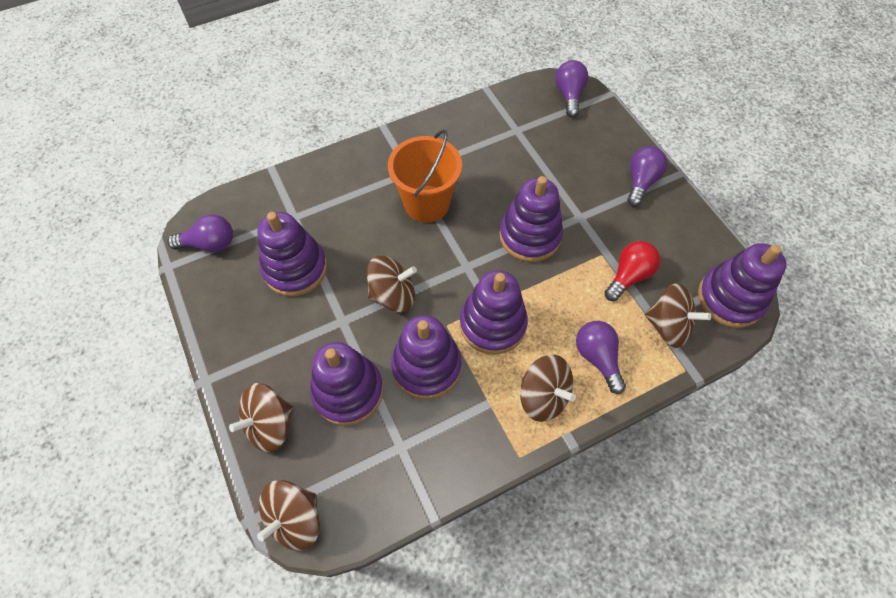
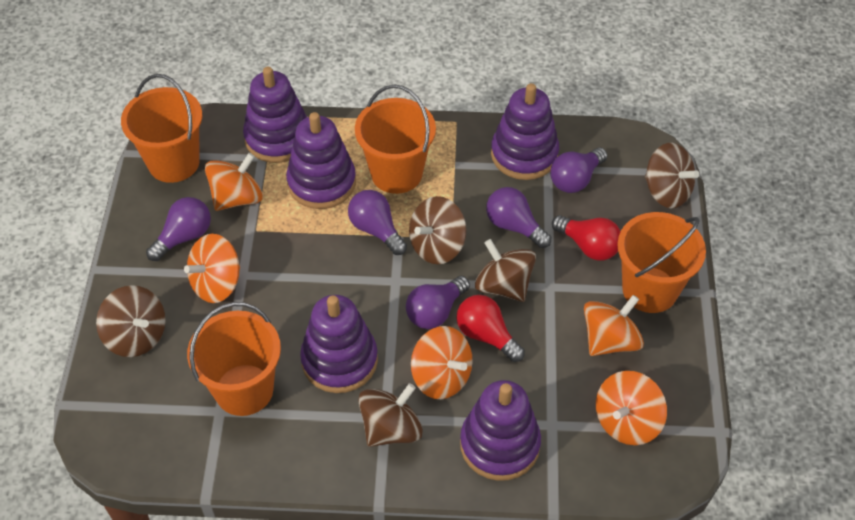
orange bucket: 1 -> 4
orange spinning top: 0 -> 5
purple light bulb: 4 -> 5
purple stacking toy: 6 -> 5
red light bulb: 1 -> 2

